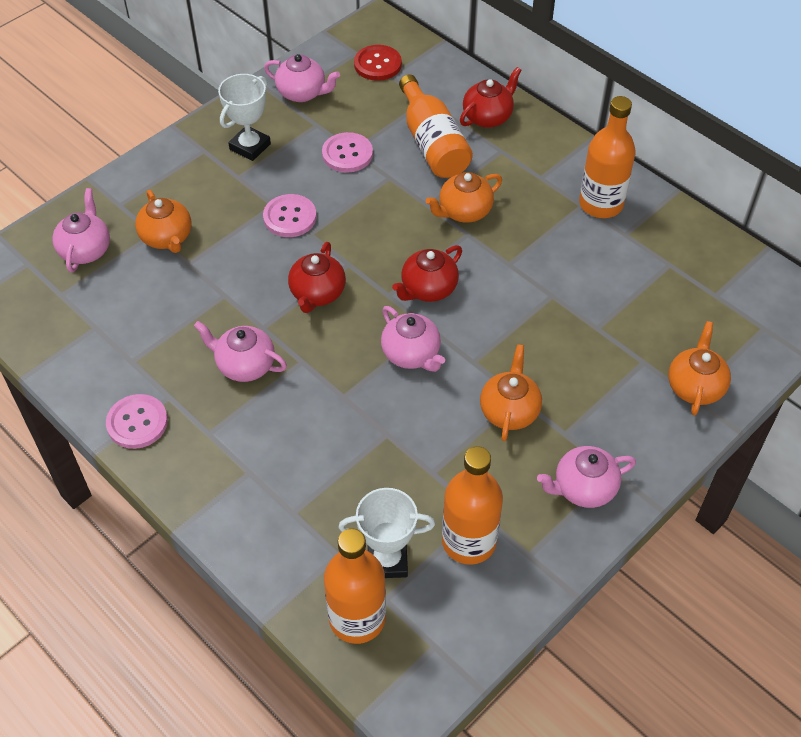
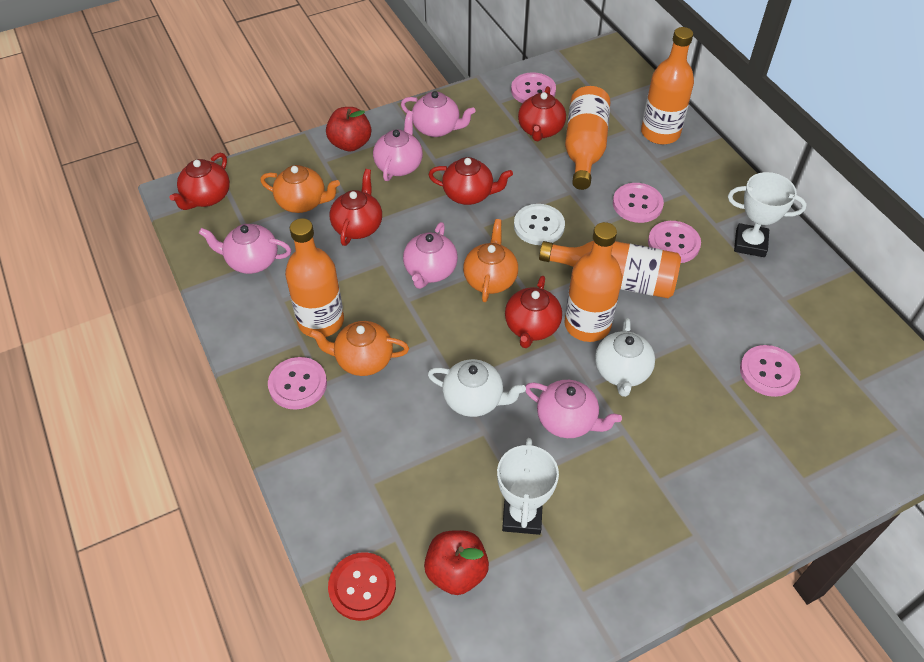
orange bottle: 4 -> 5
orange teapot: 4 -> 3
pink button: 3 -> 5
red apple: 0 -> 2
red teapot: 3 -> 5
white button: 0 -> 1
white teapot: 0 -> 2

